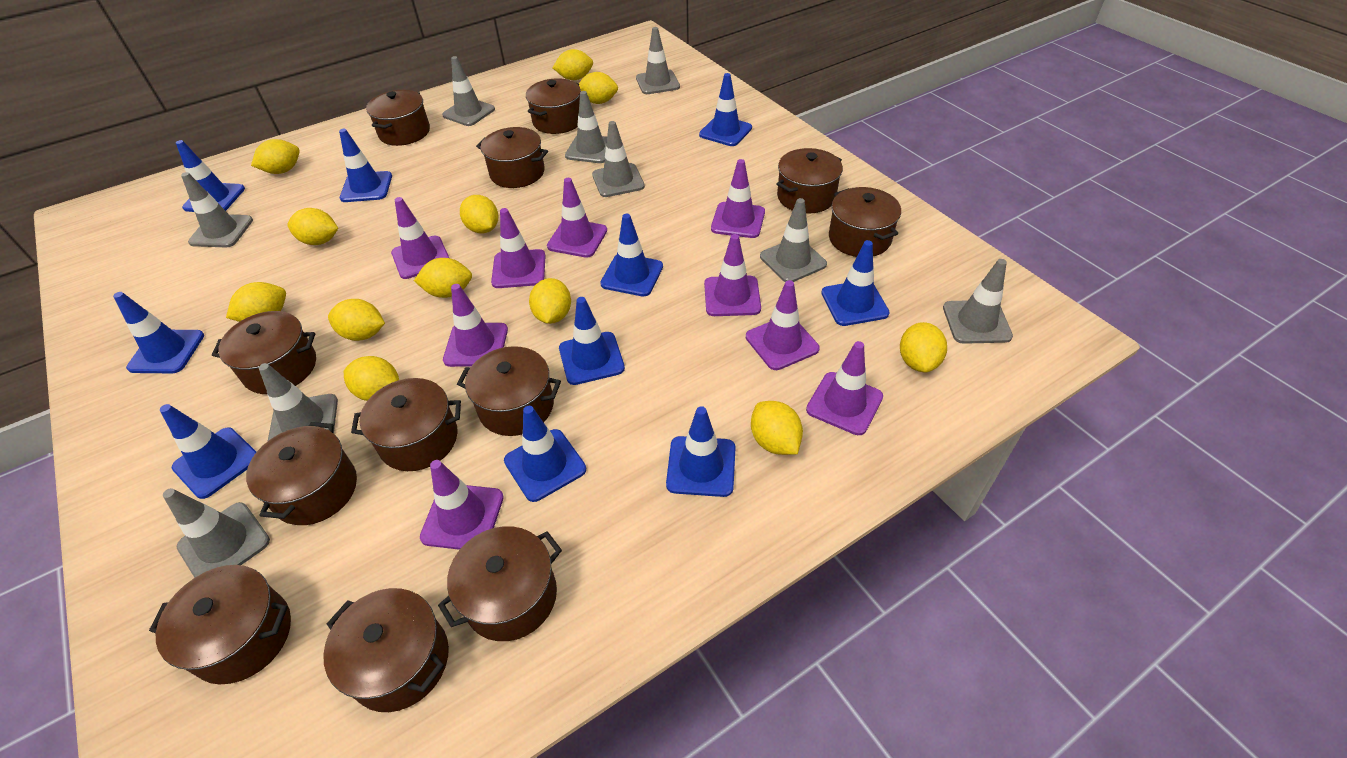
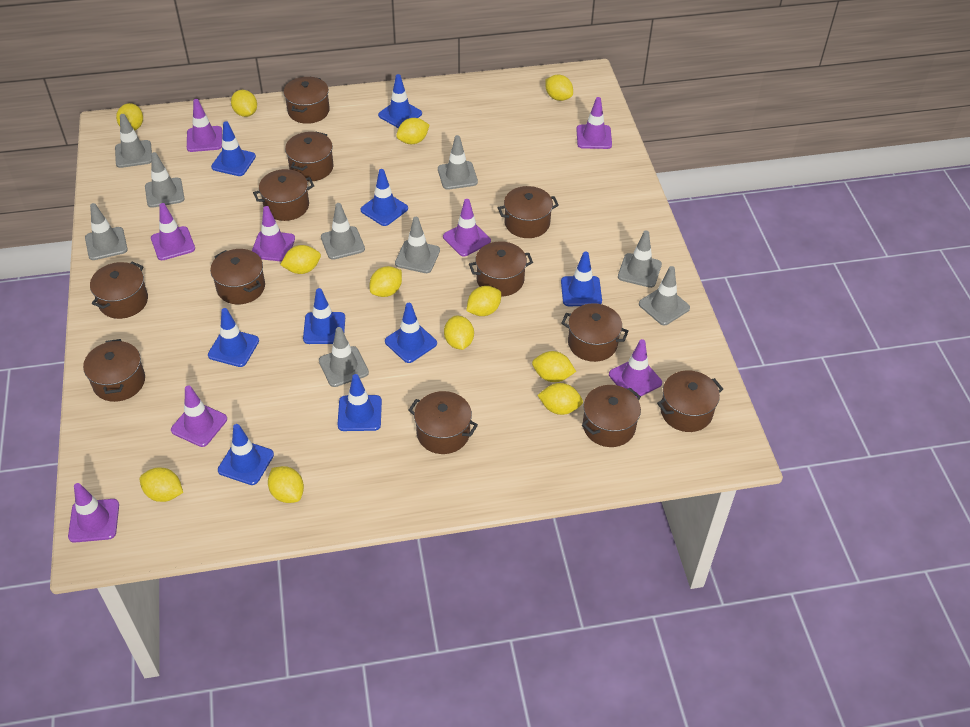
blue traffic cone: 10 -> 9
purple traffic cone: 9 -> 8

